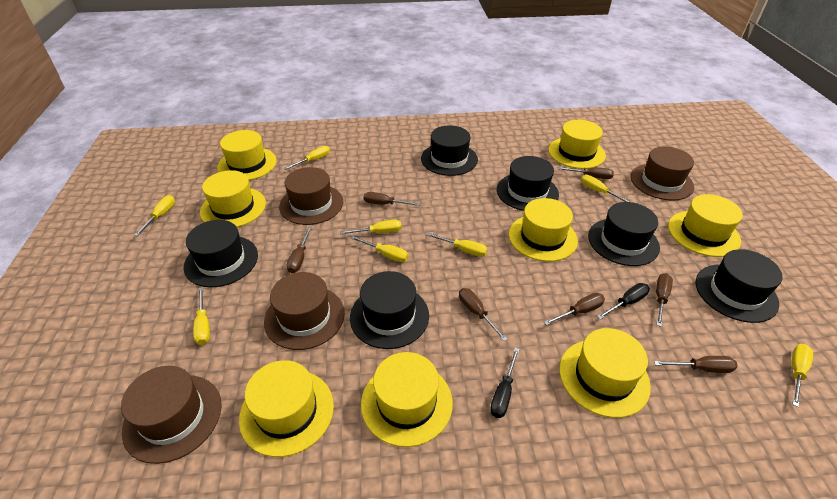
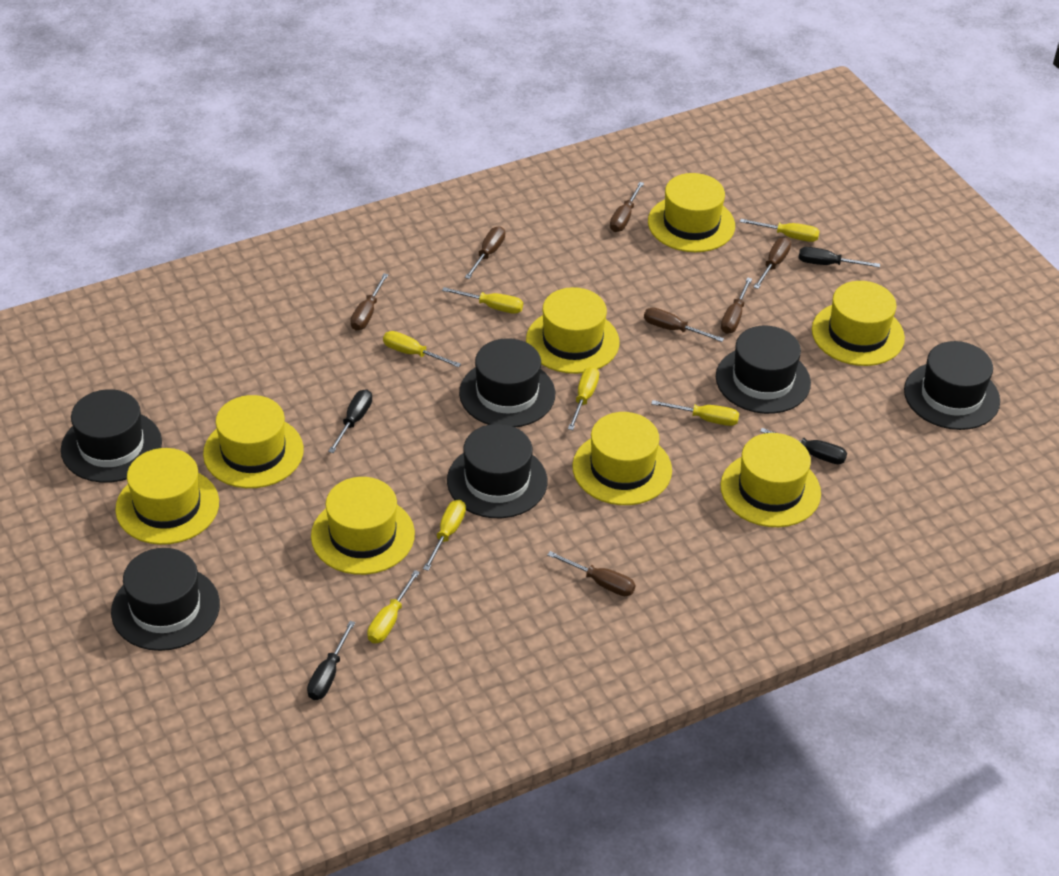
black screwdriver: 2 -> 4
brown hat: 4 -> 0
yellow screwdriver: 8 -> 7

